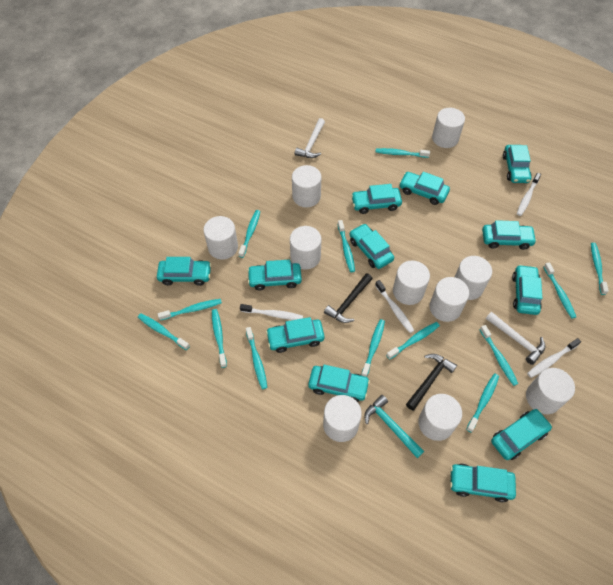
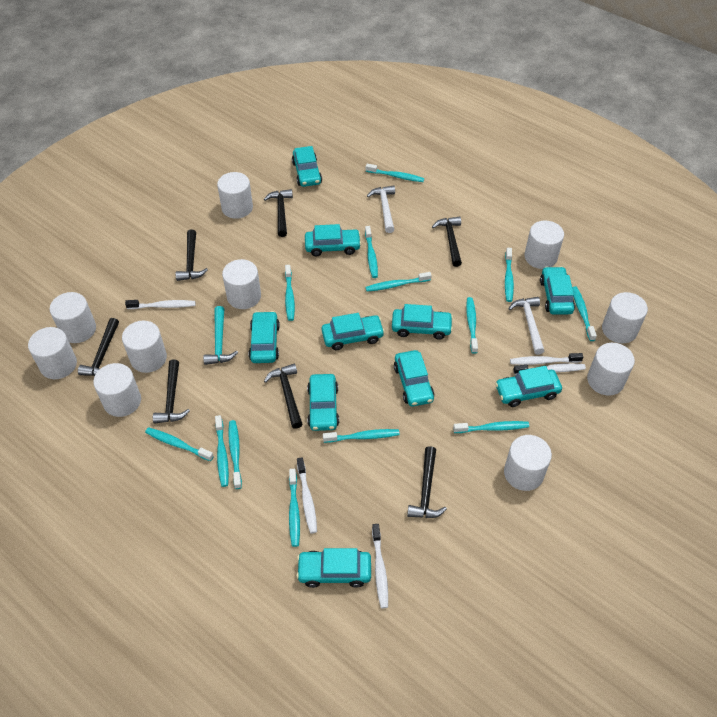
black hammer: 2 -> 7
turquoise car: 12 -> 10
white toothbrush: 4 -> 5

